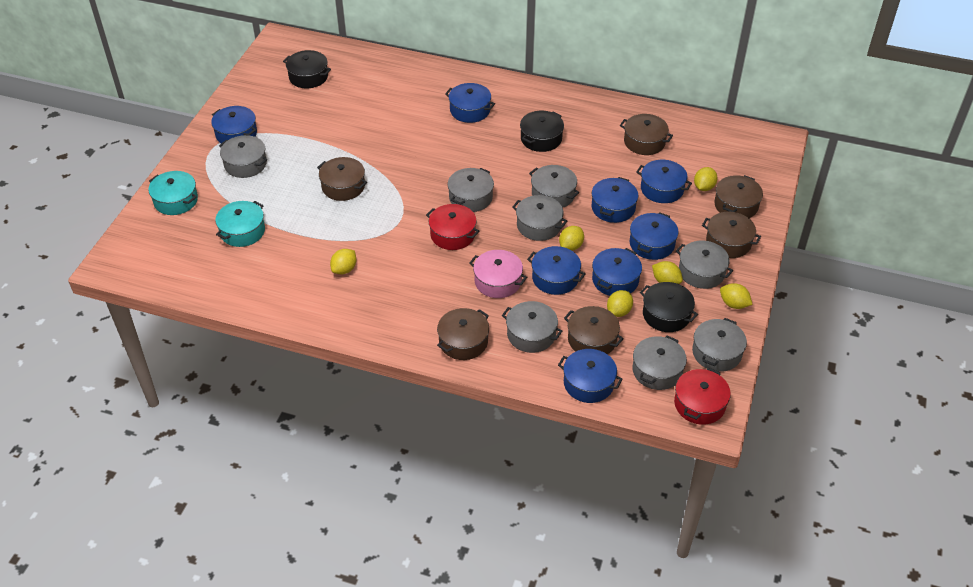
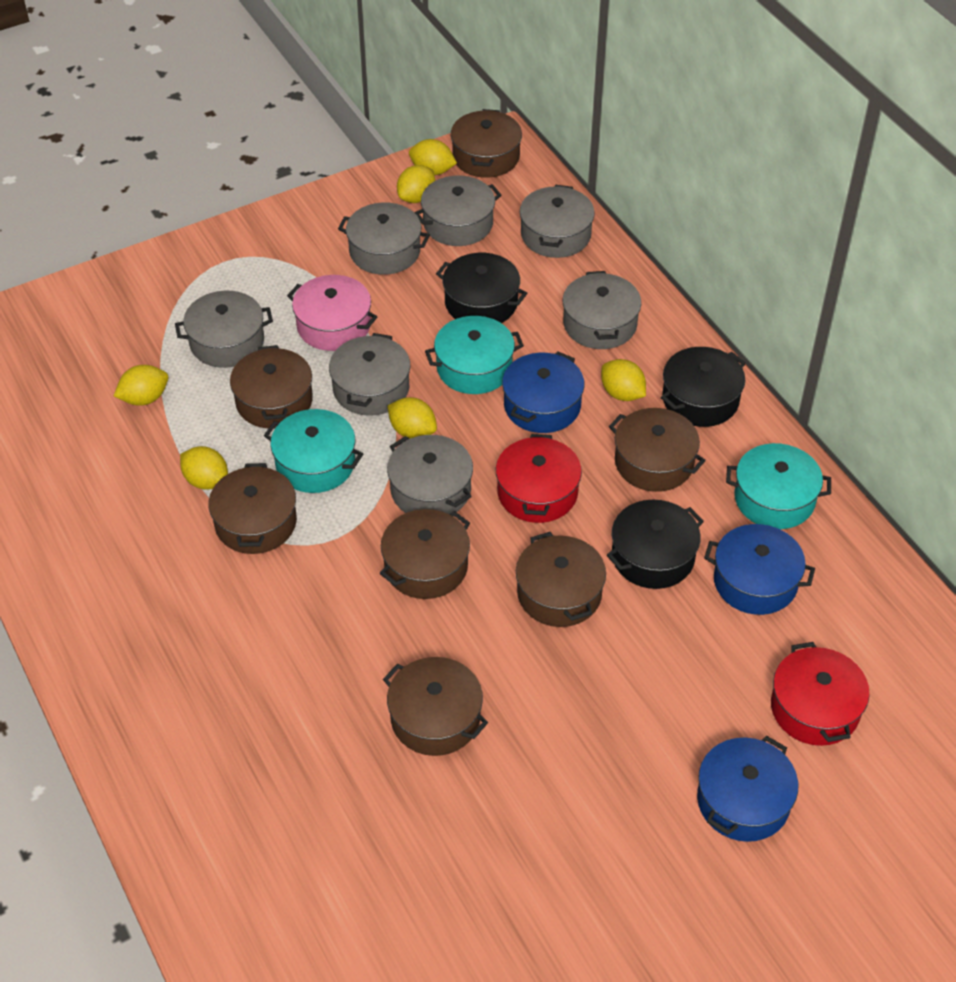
blue pot: 8 -> 3
brown pot: 6 -> 7
grey pot: 8 -> 7
turquoise pot: 2 -> 3

